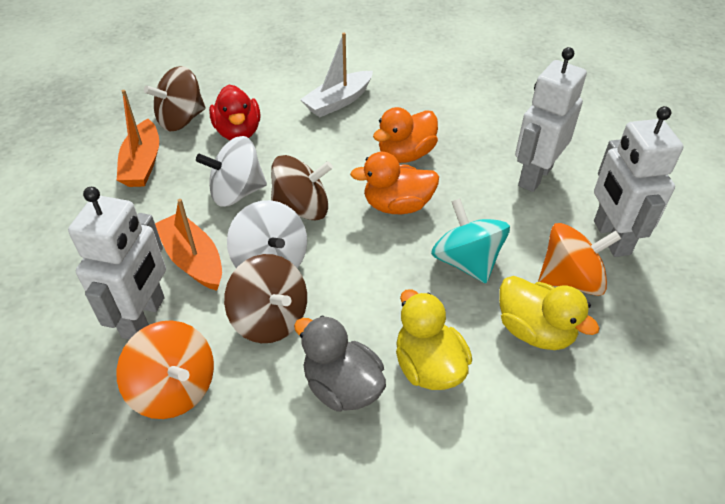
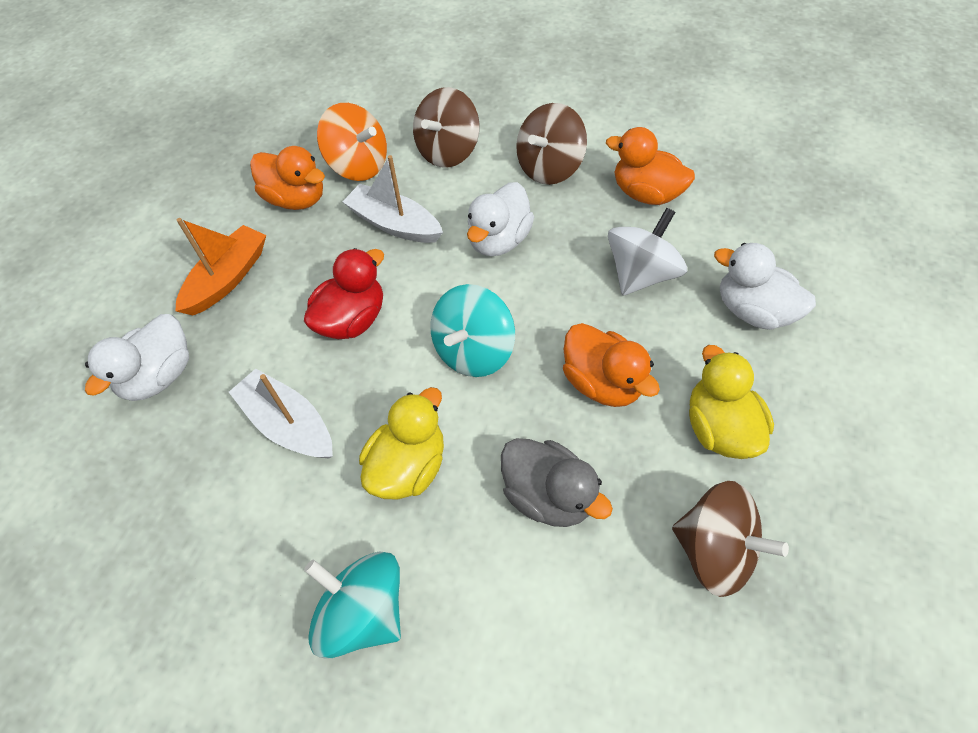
orange boat: 2 -> 1
orange duck: 2 -> 3
orange spinning top: 2 -> 1
turquoise spinning top: 1 -> 2
white boat: 1 -> 2
white duck: 0 -> 3
white robot: 3 -> 0
white spinning top: 2 -> 1

